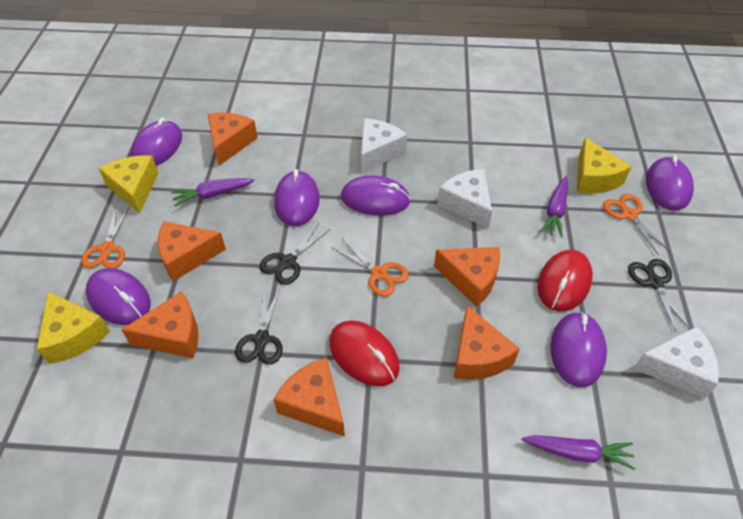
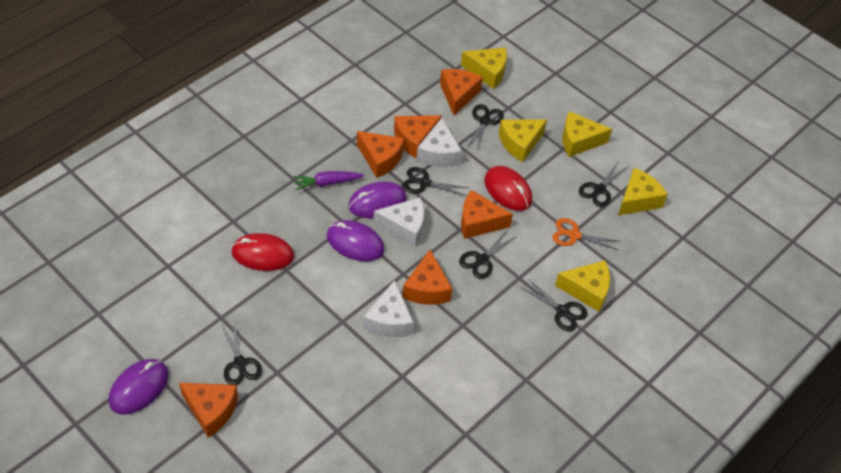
black scissors: 3 -> 6
orange scissors: 3 -> 1
purple carrot: 3 -> 1
purple mouse: 6 -> 3
yellow cheese: 3 -> 5

